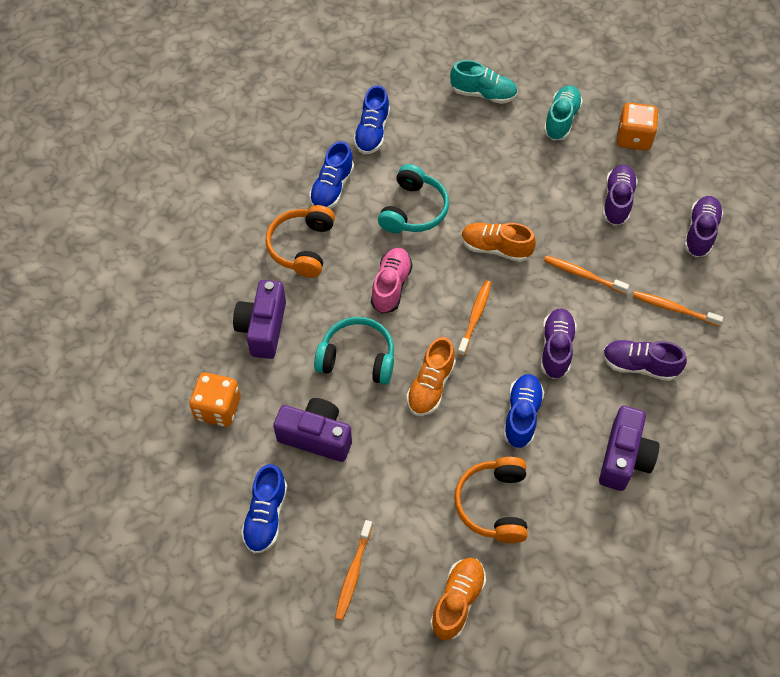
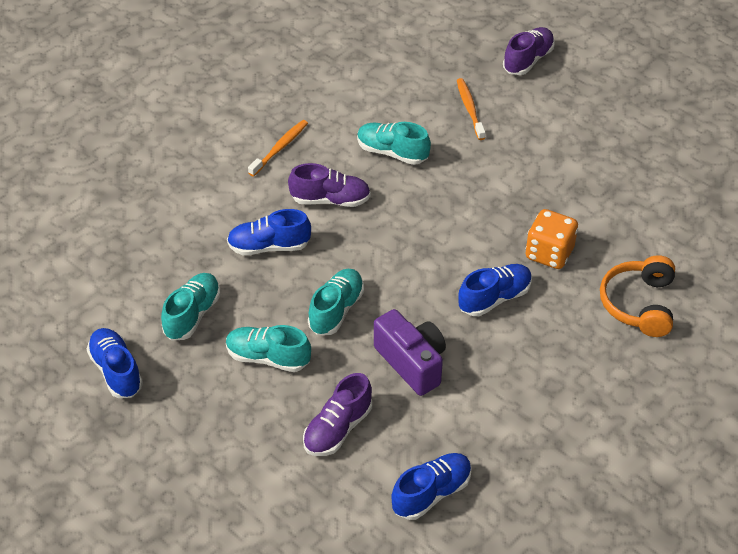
orange dice: 2 -> 1
orange headphones: 2 -> 1
orange shoe: 3 -> 0
orange toothbrush: 4 -> 2
pink shoe: 1 -> 0
purple camera: 3 -> 1
purple shoe: 4 -> 3
turquoise headphones: 2 -> 0
turquoise shoe: 2 -> 4

